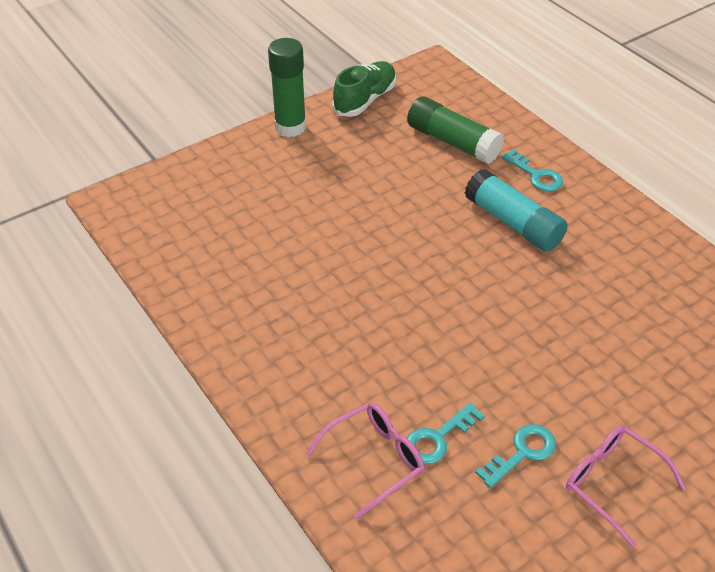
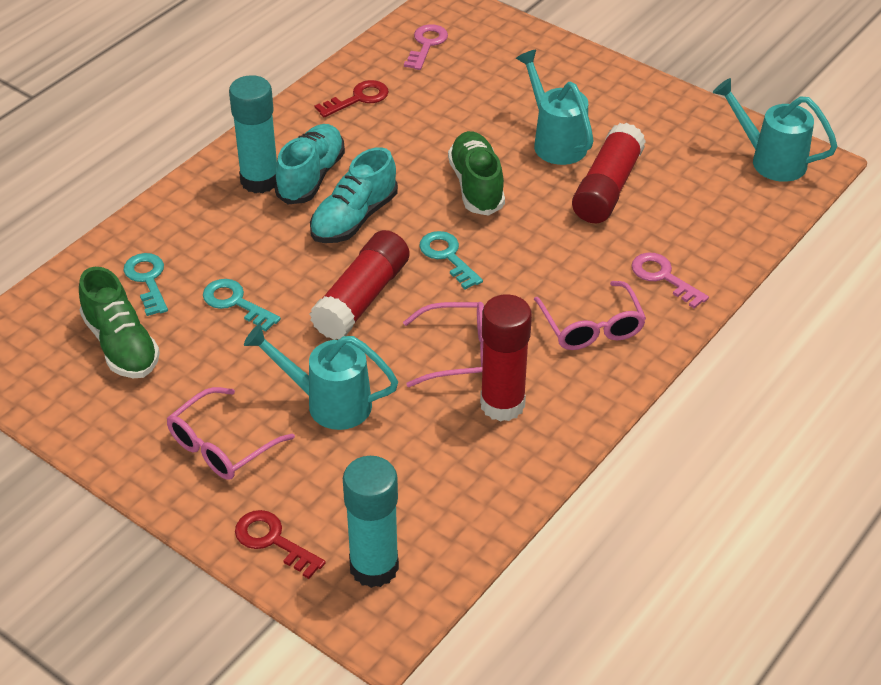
green glue stick: 2 -> 0
green shoe: 1 -> 2
pink glasses: 2 -> 3
pink key: 0 -> 2
red glue stick: 0 -> 3
red key: 0 -> 2
turquoise glue stick: 1 -> 2
turquoise shoe: 0 -> 2
turquoise watering can: 0 -> 3

